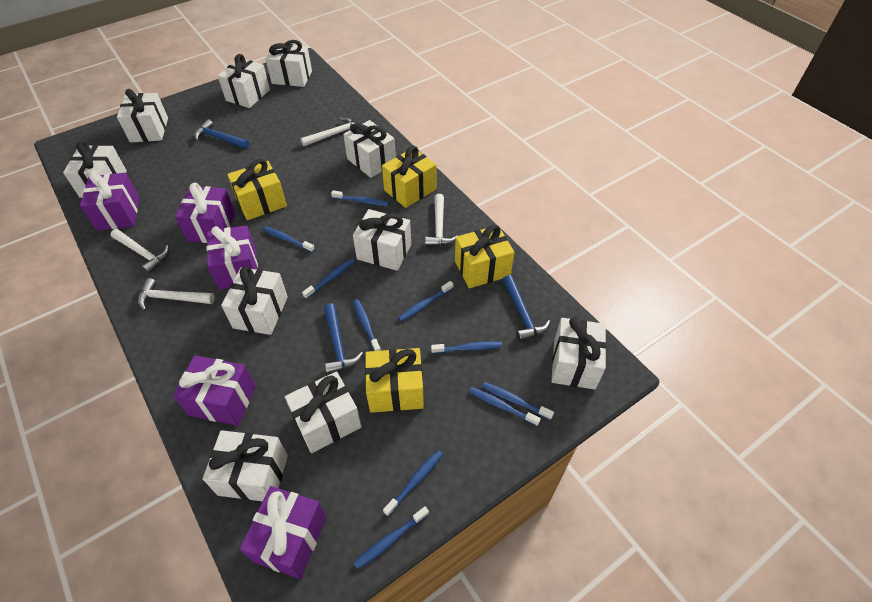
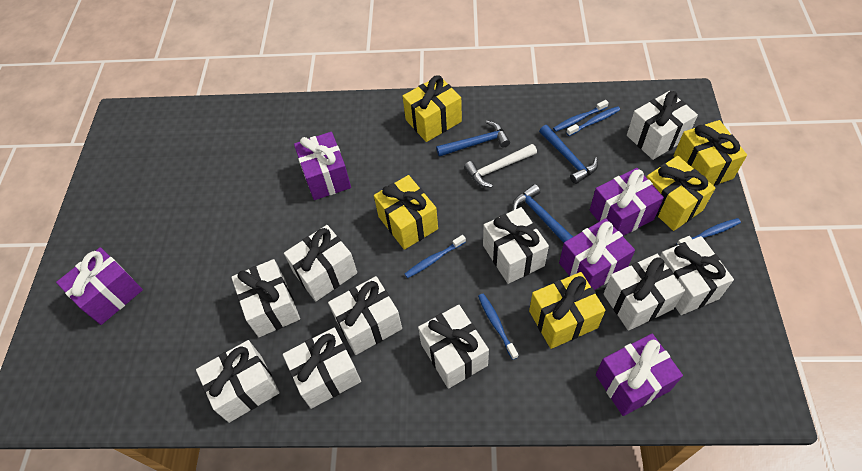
blue toothbrush: 10 -> 5
white hammer: 4 -> 1
yellow gift: 4 -> 5

